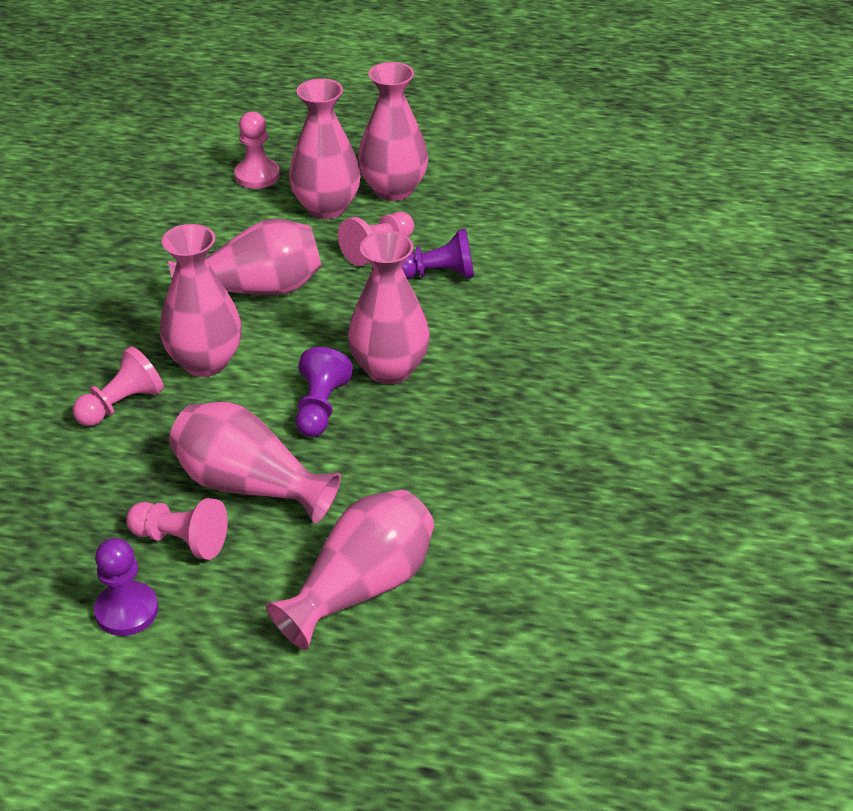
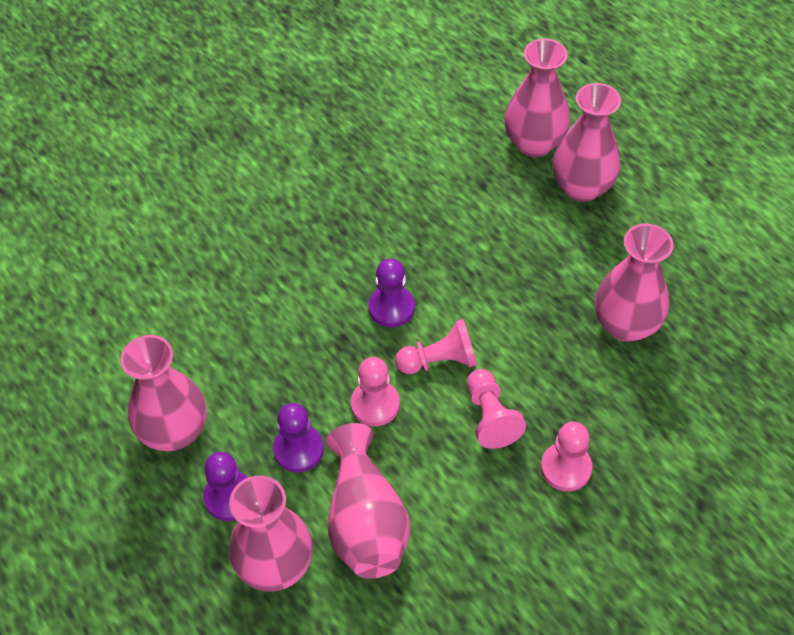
pink vase: 7 -> 6

